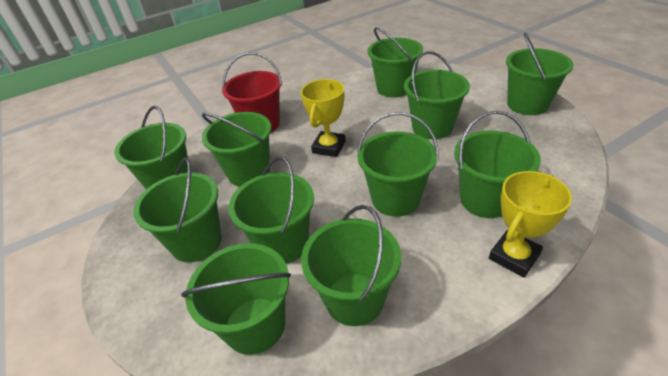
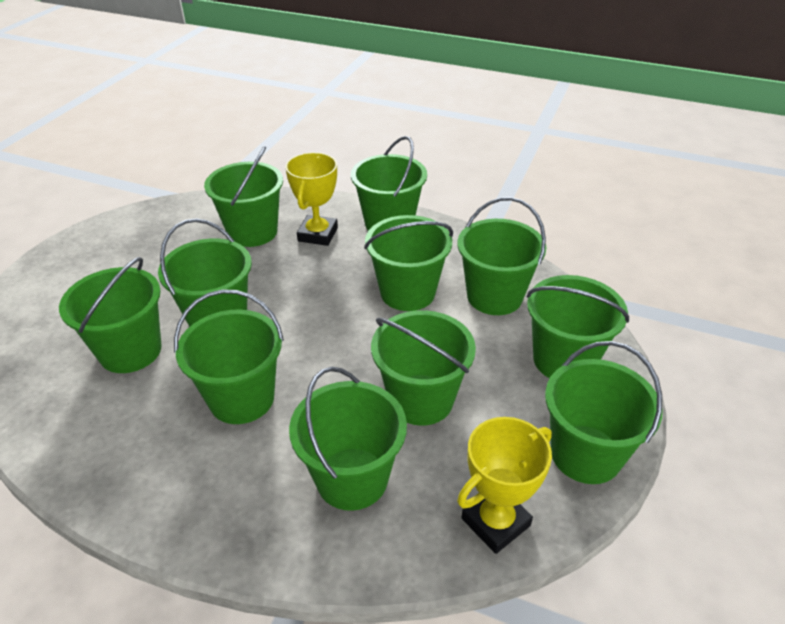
red bucket: 1 -> 0

